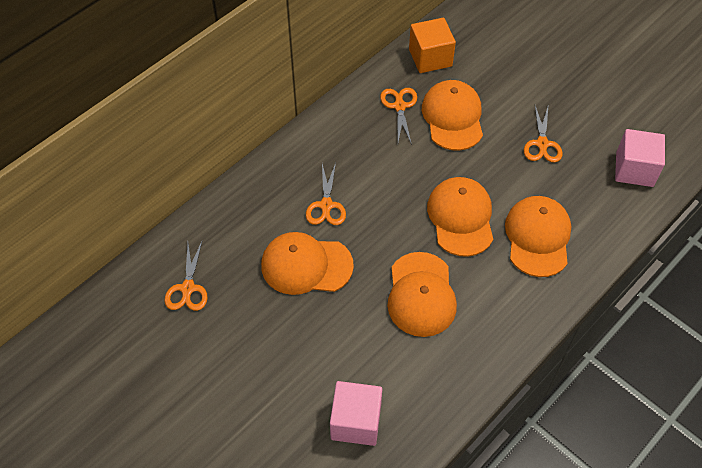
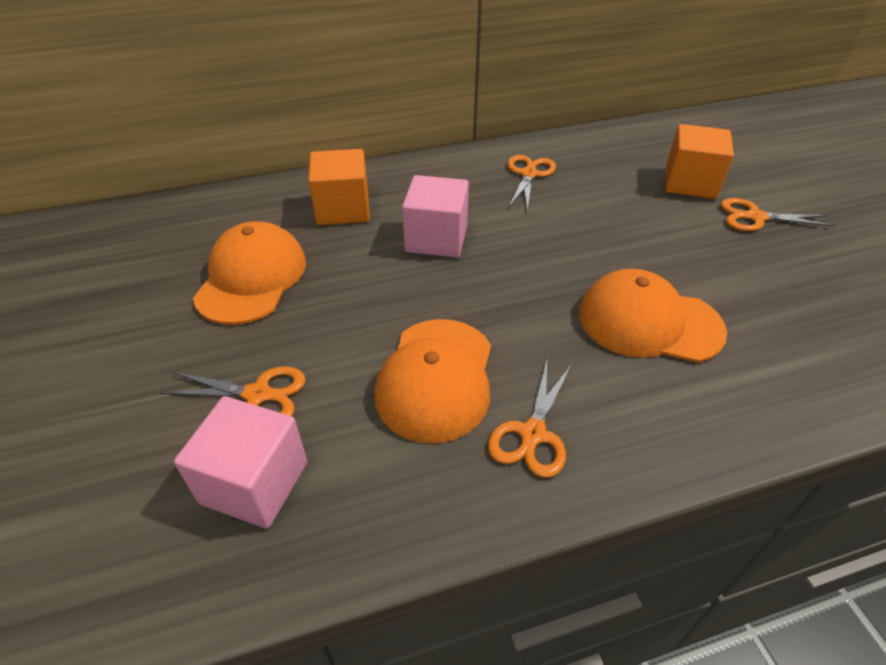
orange cap: 5 -> 3
orange cube: 1 -> 2

